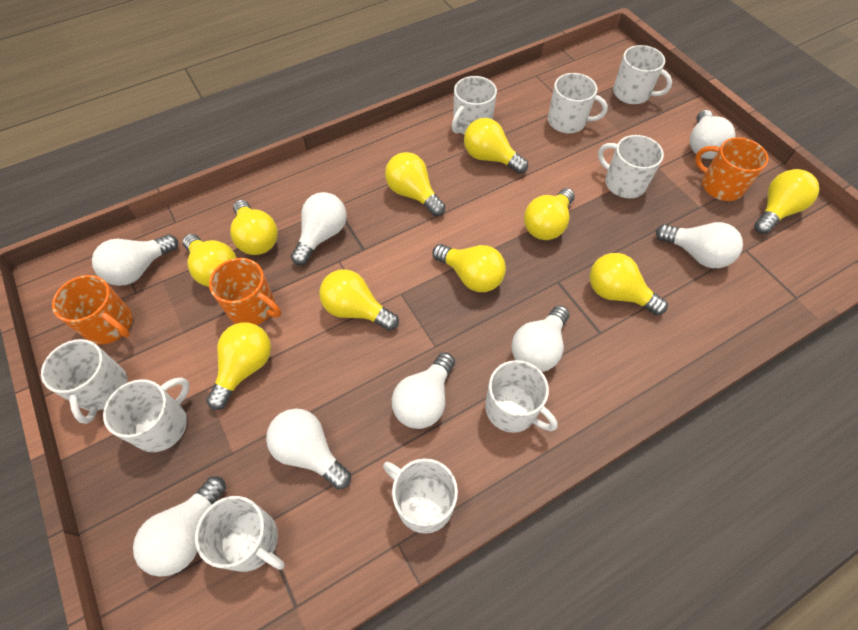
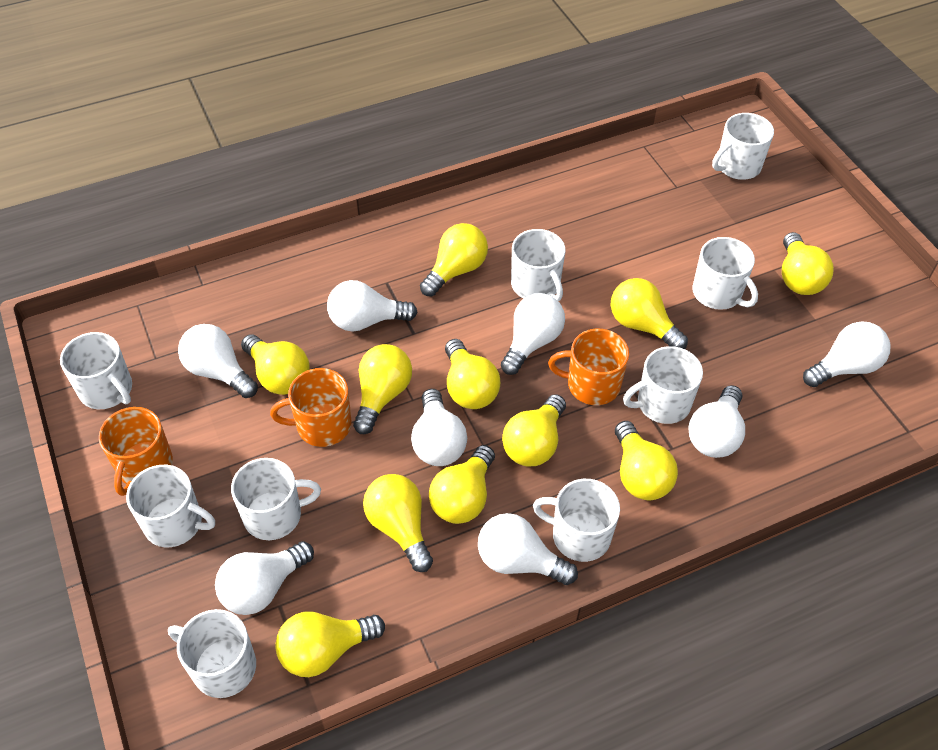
yellow light bulb: 10 -> 11

